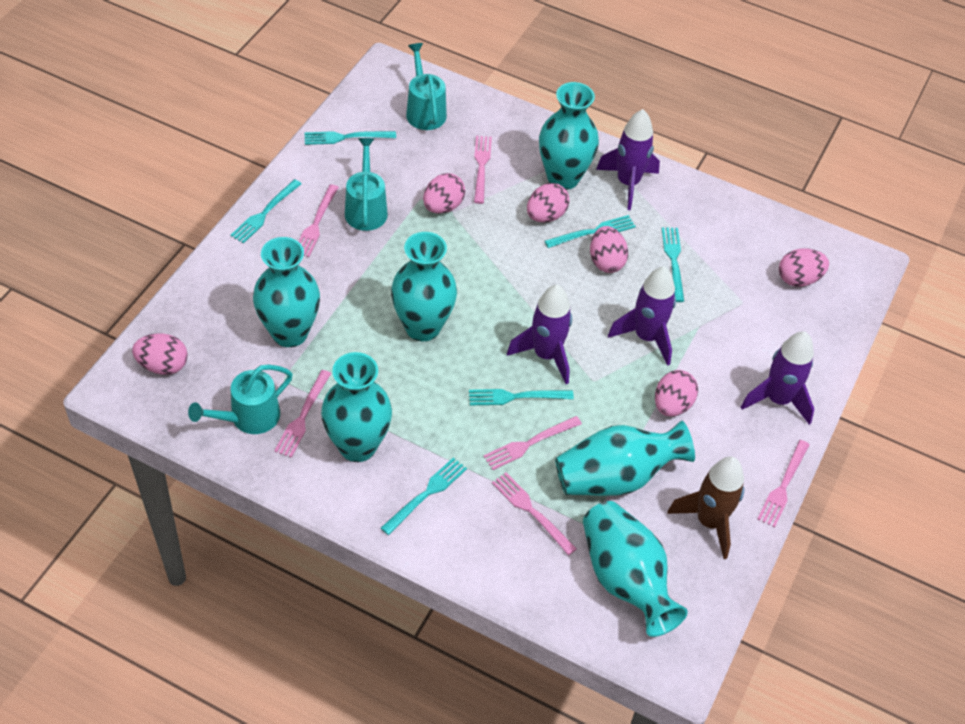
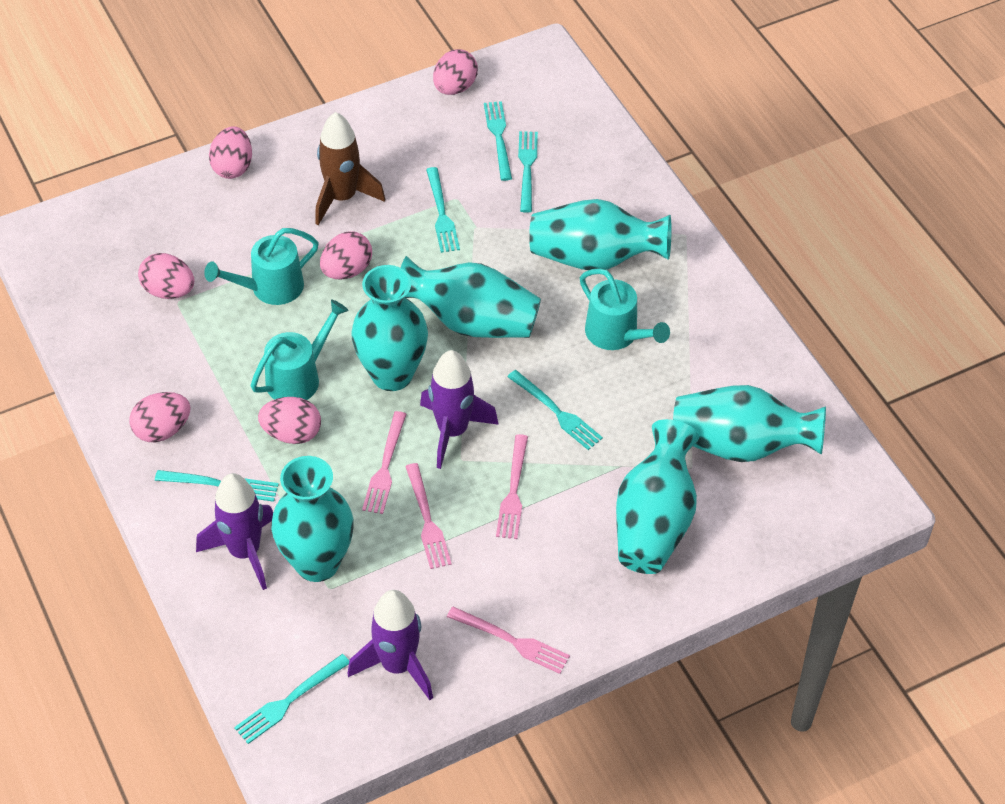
pink fork: 6 -> 4
purple rocket: 4 -> 3

